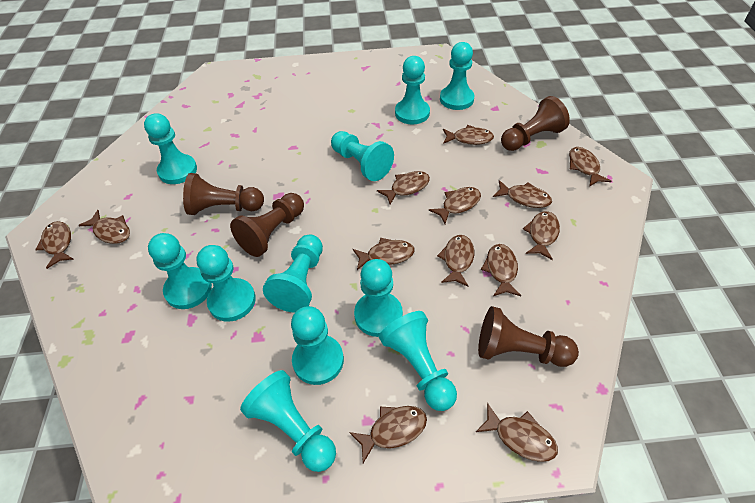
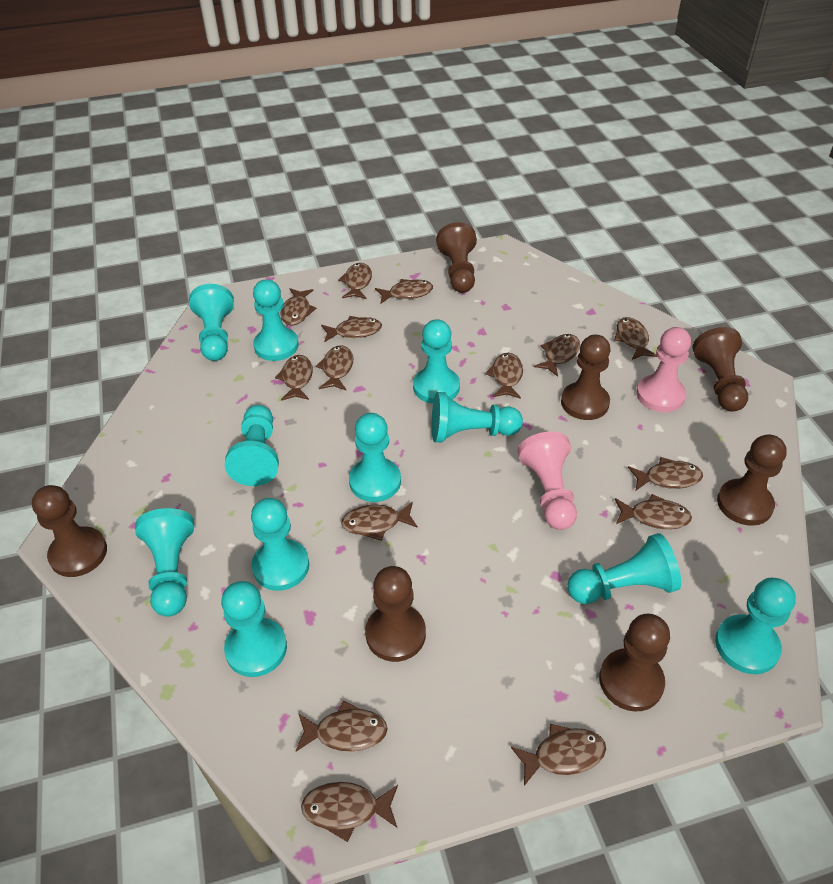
brown fish: 13 -> 15
brown pawn: 4 -> 7
pink pawn: 0 -> 2

